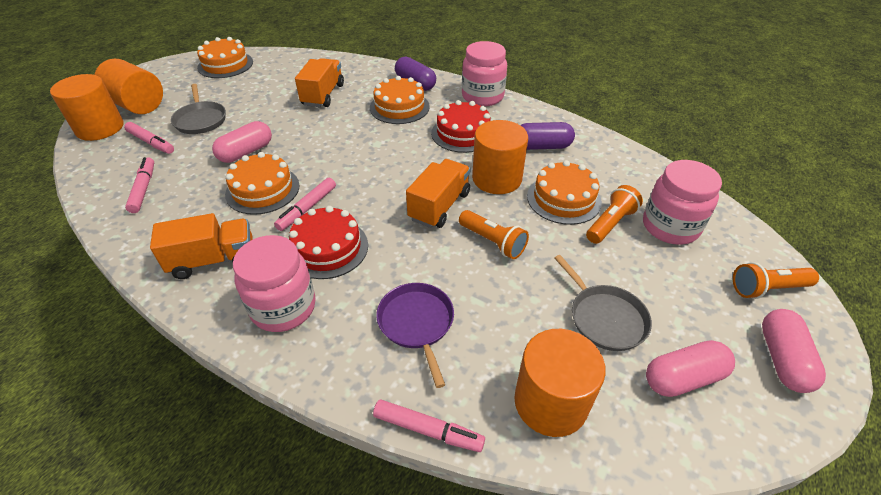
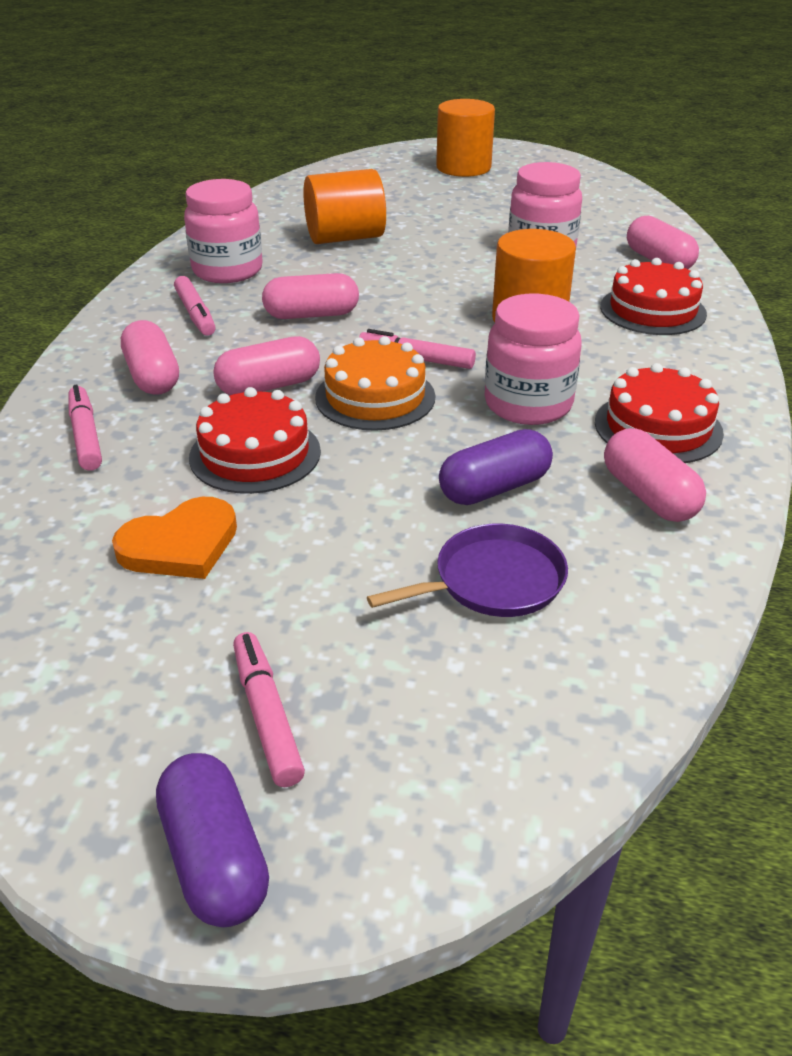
grey pan: 2 -> 0
orange cake: 4 -> 1
orange cylinder: 4 -> 3
orange flashlight: 3 -> 0
orange heart: 0 -> 1
orange truck: 3 -> 0
pink capsule: 3 -> 5
red cake: 2 -> 3

